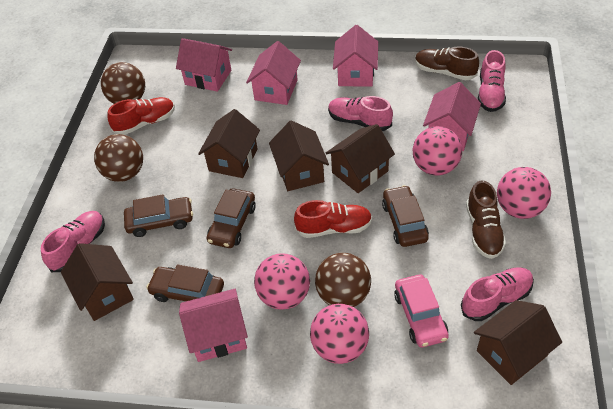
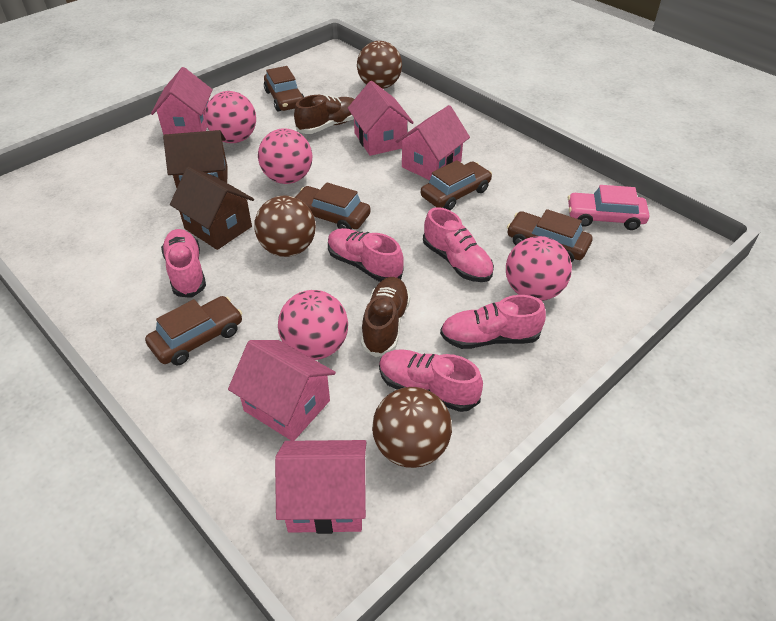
brown car: 4 -> 5
brown house: 5 -> 2
pink shoe: 4 -> 5
red shoe: 2 -> 0

